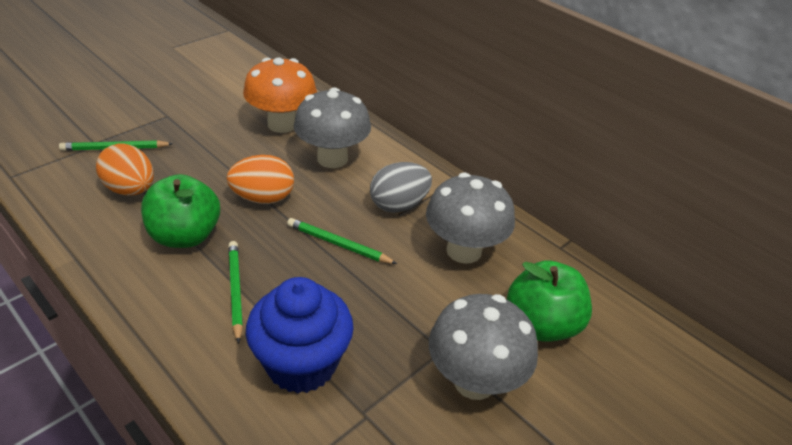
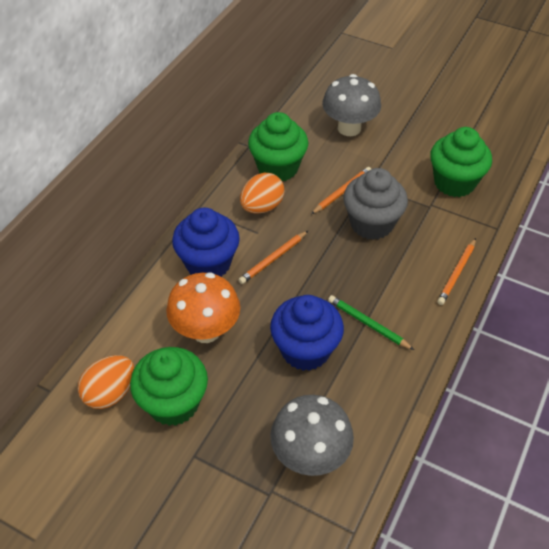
blue cupcake: 1 -> 2
green apple: 2 -> 0
green cupcake: 0 -> 3
green pencil: 3 -> 1
grey cupcake: 0 -> 1
grey egg: 1 -> 0
grey mushroom: 3 -> 2
orange pencil: 0 -> 3

